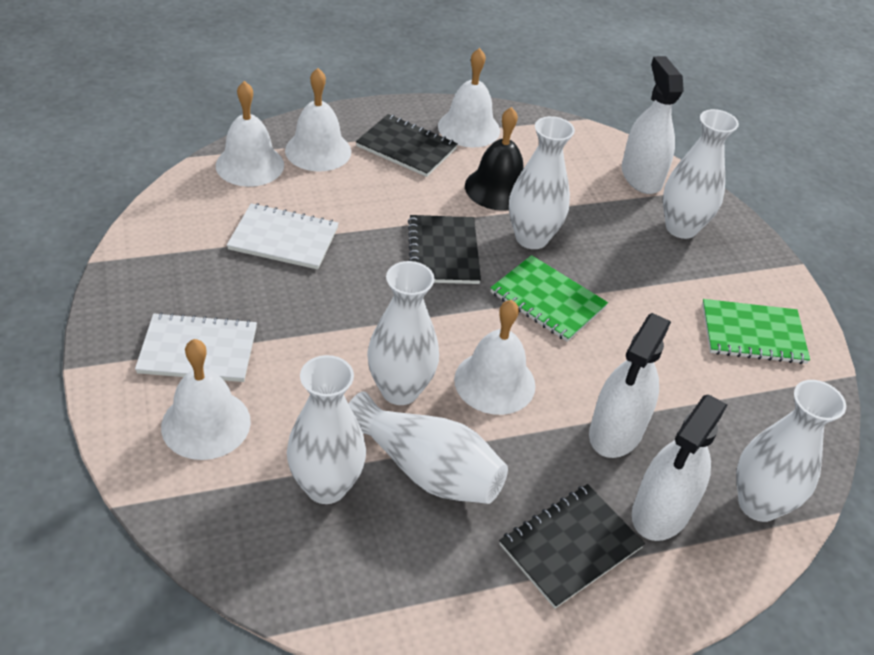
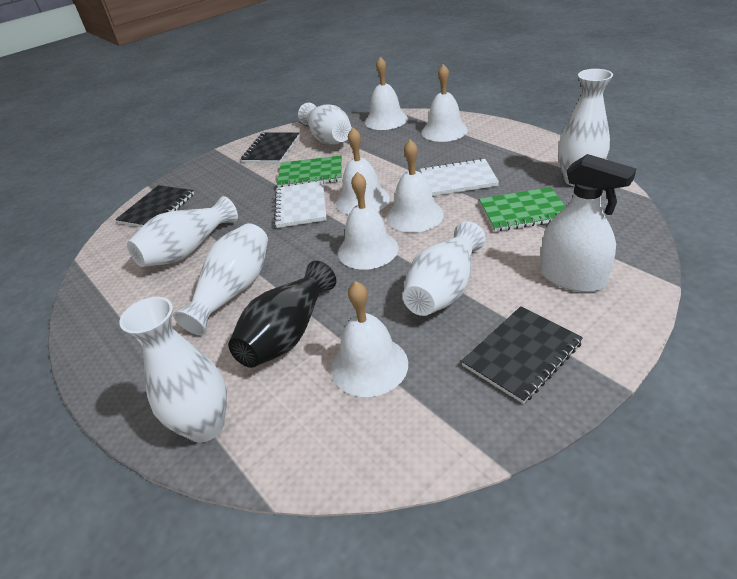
black bell: 1 -> 0
black vase: 0 -> 1
white bell: 5 -> 6
white spray bottle: 3 -> 1

